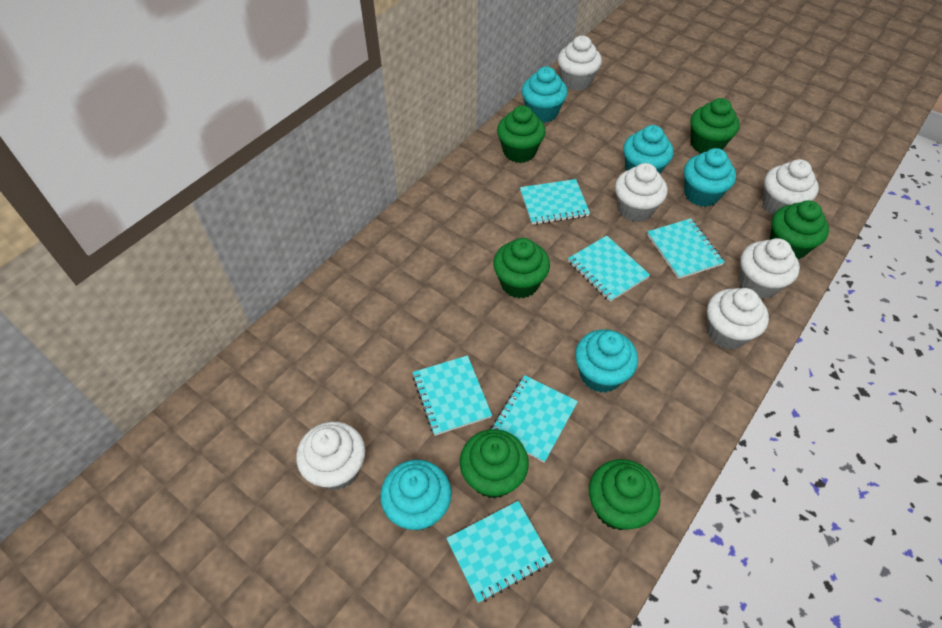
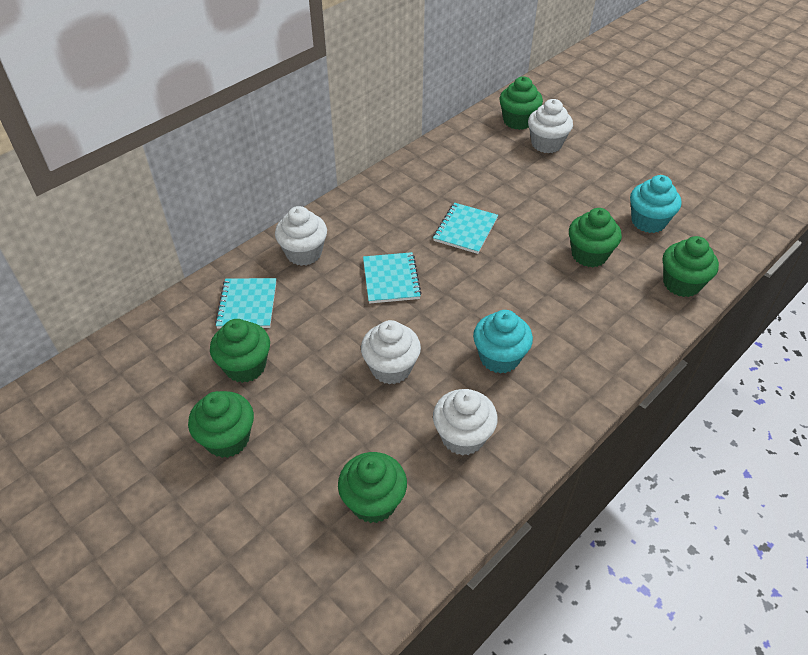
turquoise cupcake: 5 -> 2
turquoise notebook: 6 -> 3
white cupcake: 6 -> 4

